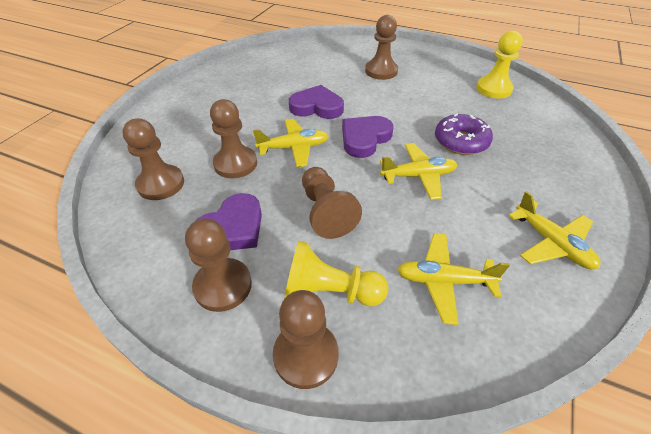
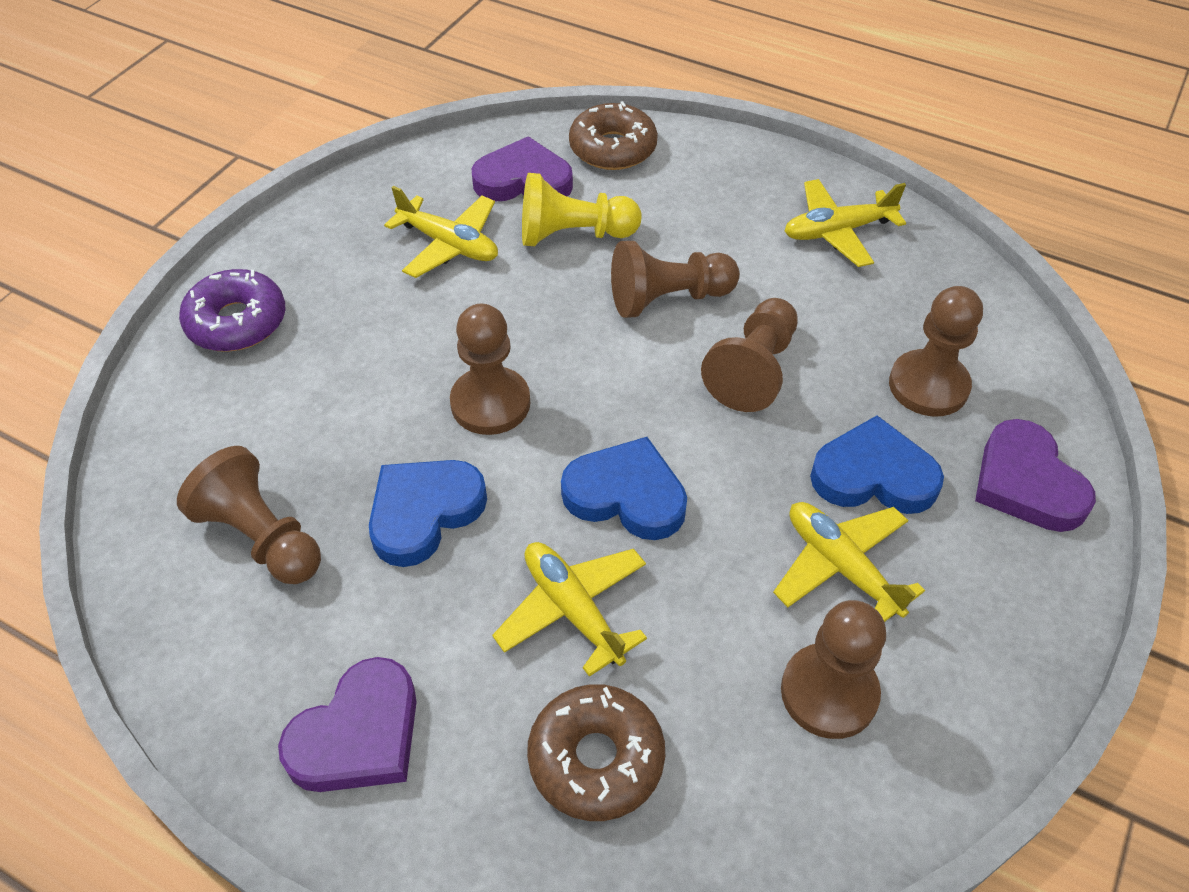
blue heart: 0 -> 3
brown donut: 0 -> 2
yellow pawn: 2 -> 1

